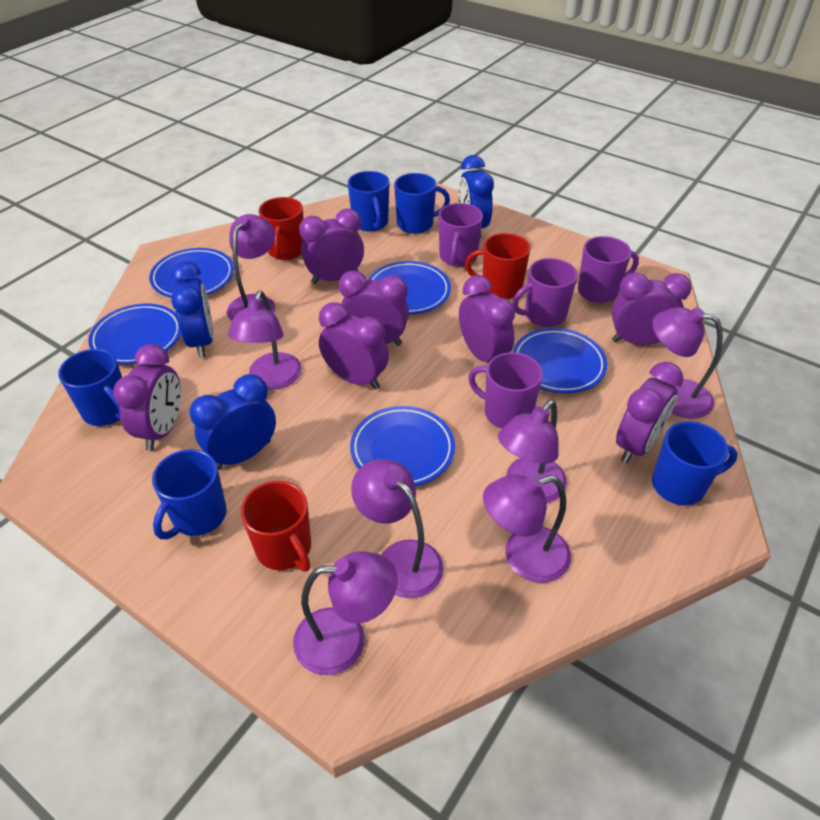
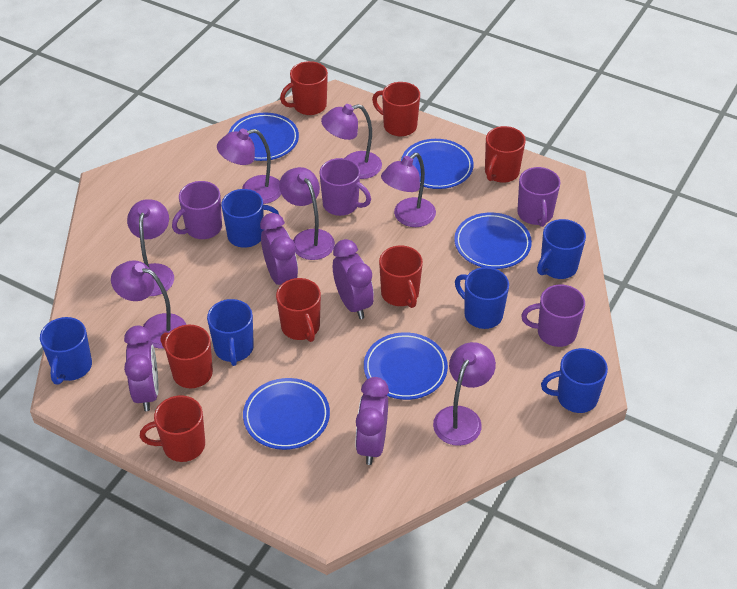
blue clock: 3 -> 0
blue mug: 5 -> 6
purple clock: 7 -> 4
red mug: 3 -> 7

